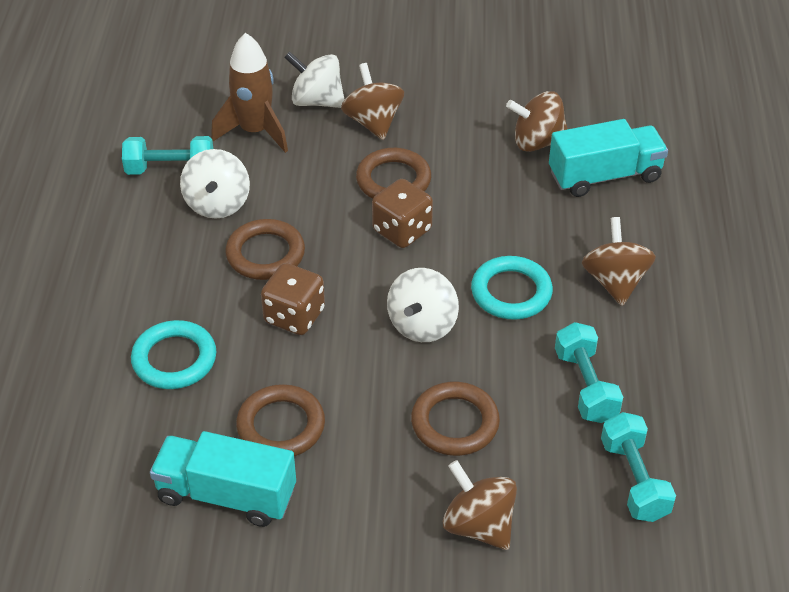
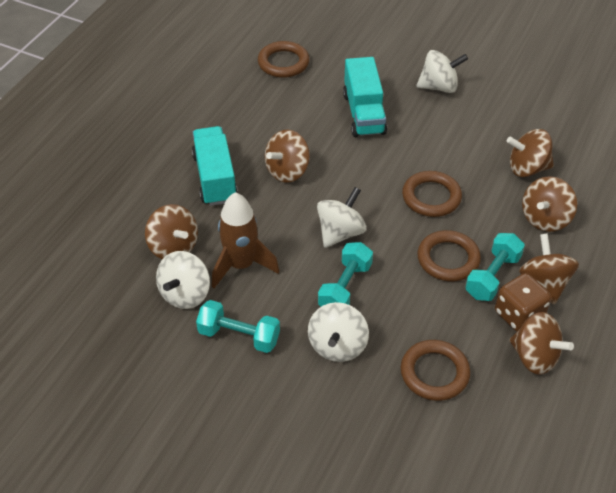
brown dice: 2 -> 1
brown spinning top: 4 -> 6
turquoise ring: 2 -> 0
white spinning top: 3 -> 4

